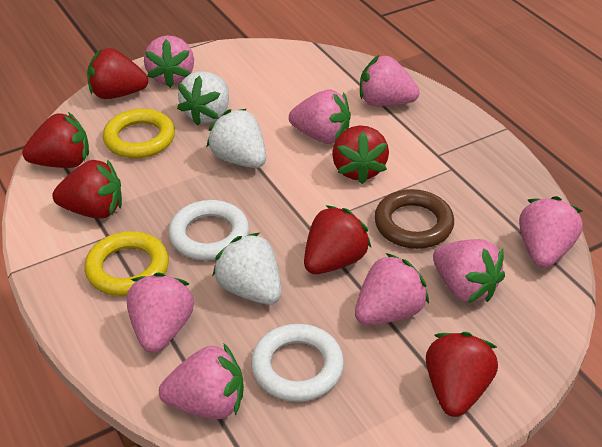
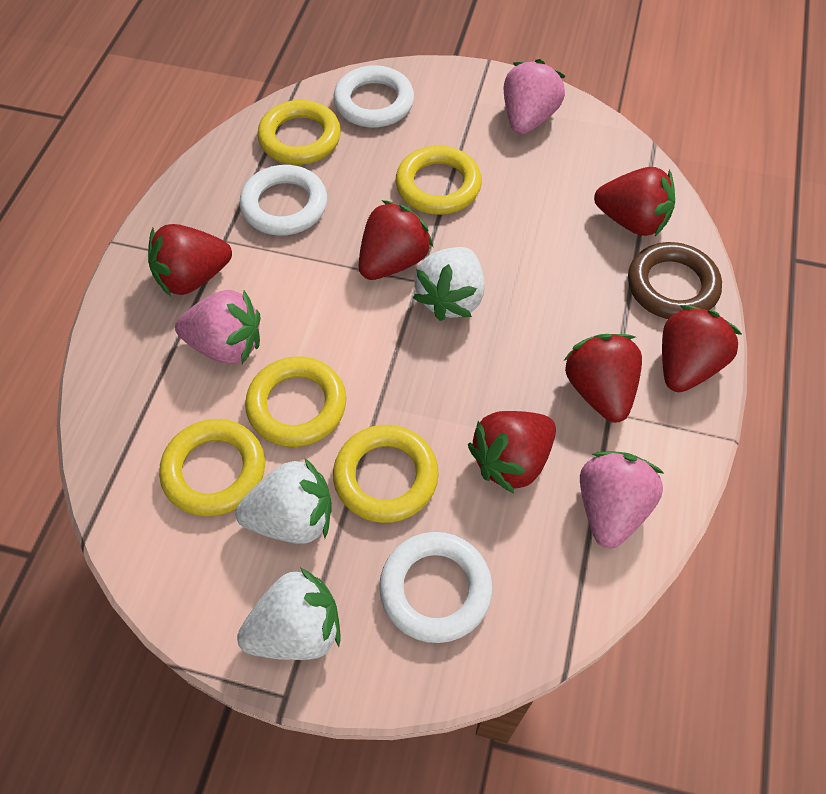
pink strawberry: 8 -> 3
white ring: 2 -> 3
yellow ring: 2 -> 5

